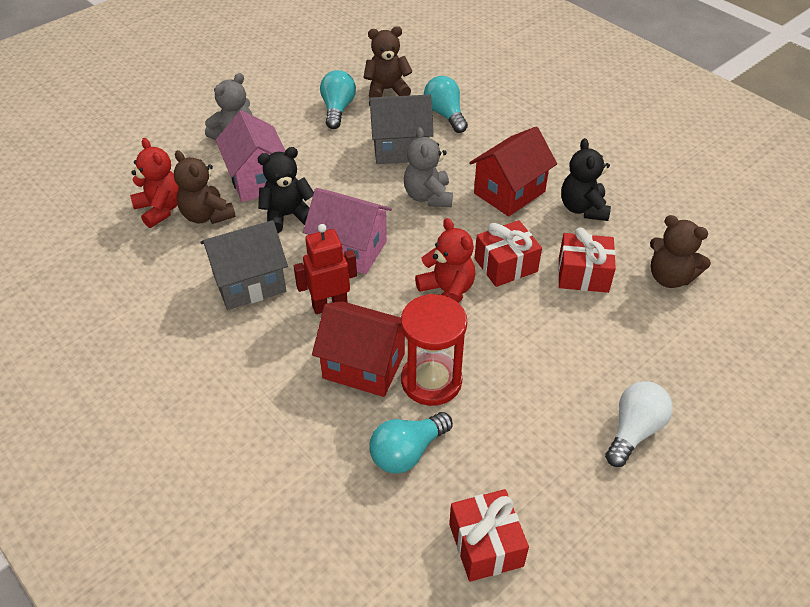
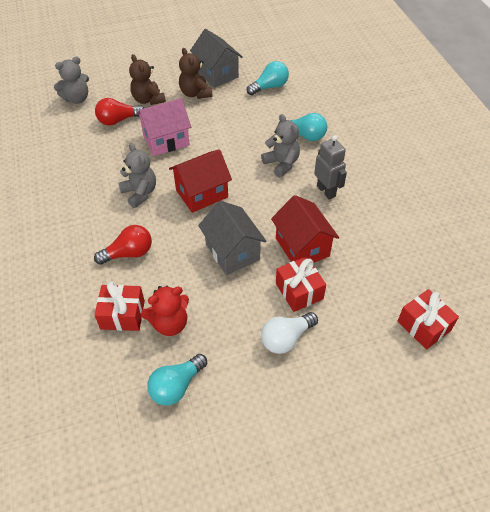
black teddy bear: 2 -> 0
brown teddy bear: 3 -> 2
grey robot: 0 -> 1
grey teddy bear: 2 -> 3
pink house: 2 -> 1
red hourglass: 1 -> 0
red light bulb: 0 -> 2
red robot: 1 -> 0
red teddy bear: 2 -> 1

